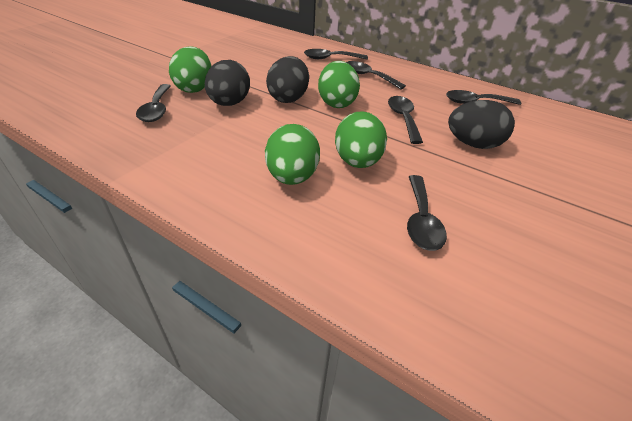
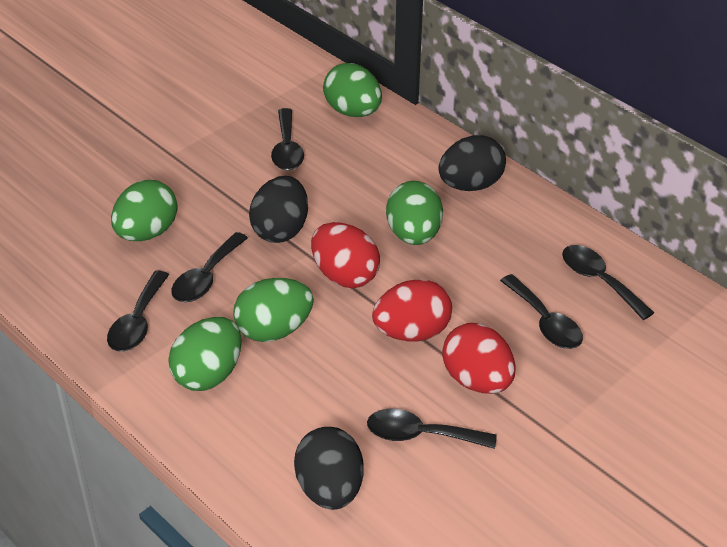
green egg: 4 -> 5
red egg: 0 -> 3

